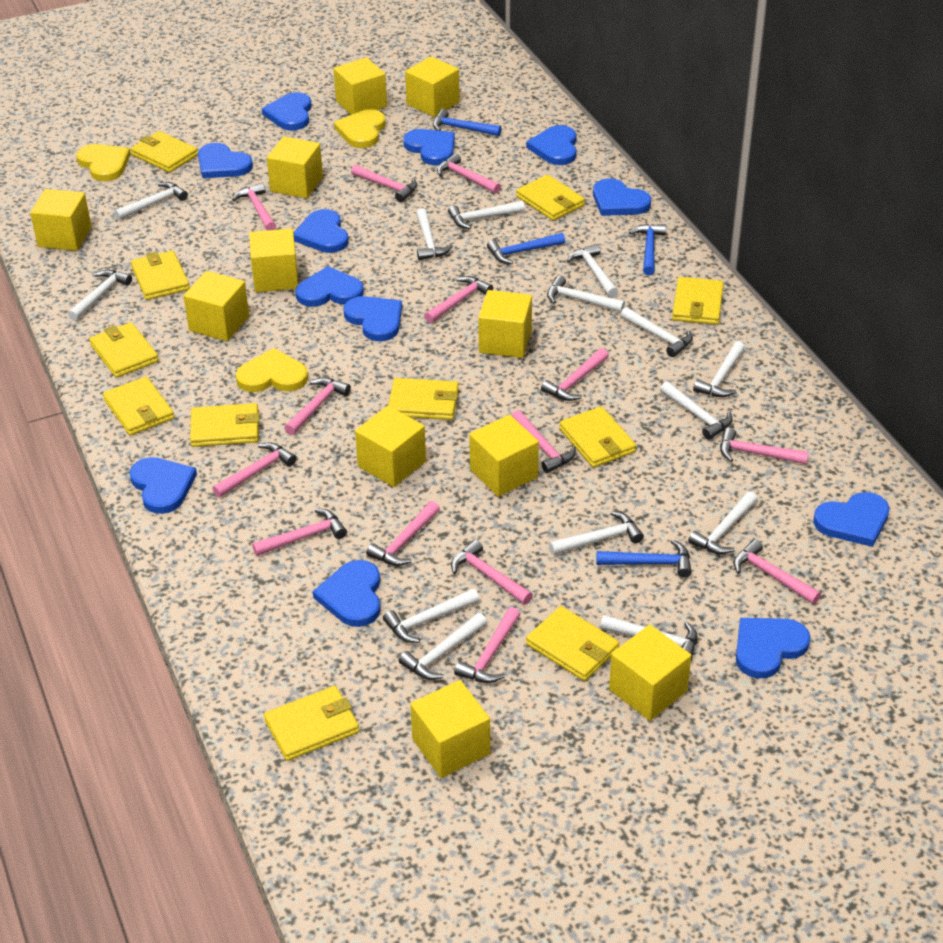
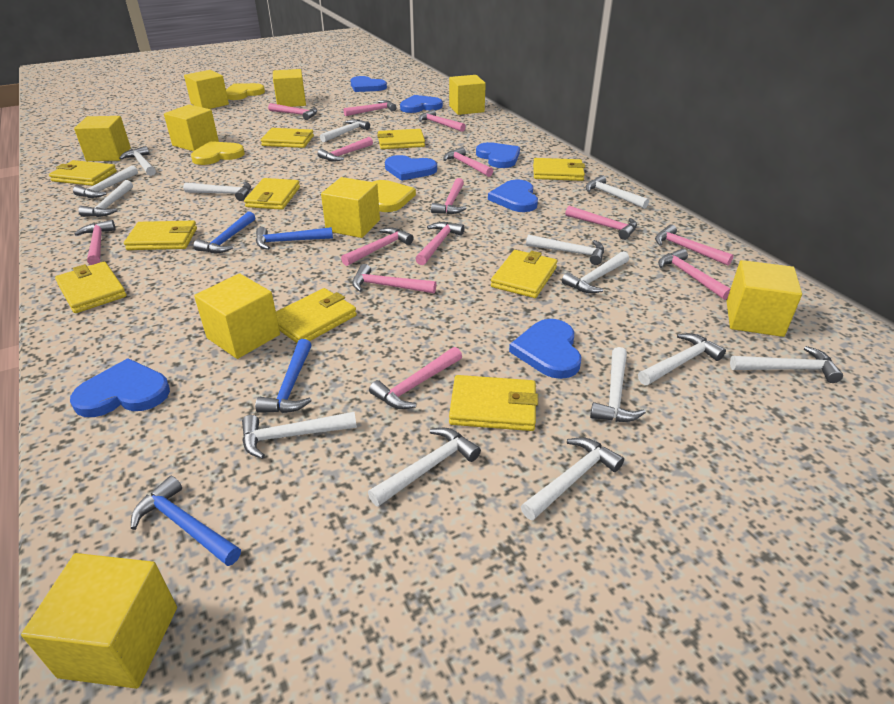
blue heart: 12 -> 7
yellow cube: 11 -> 9
yellow wallet: 11 -> 10

